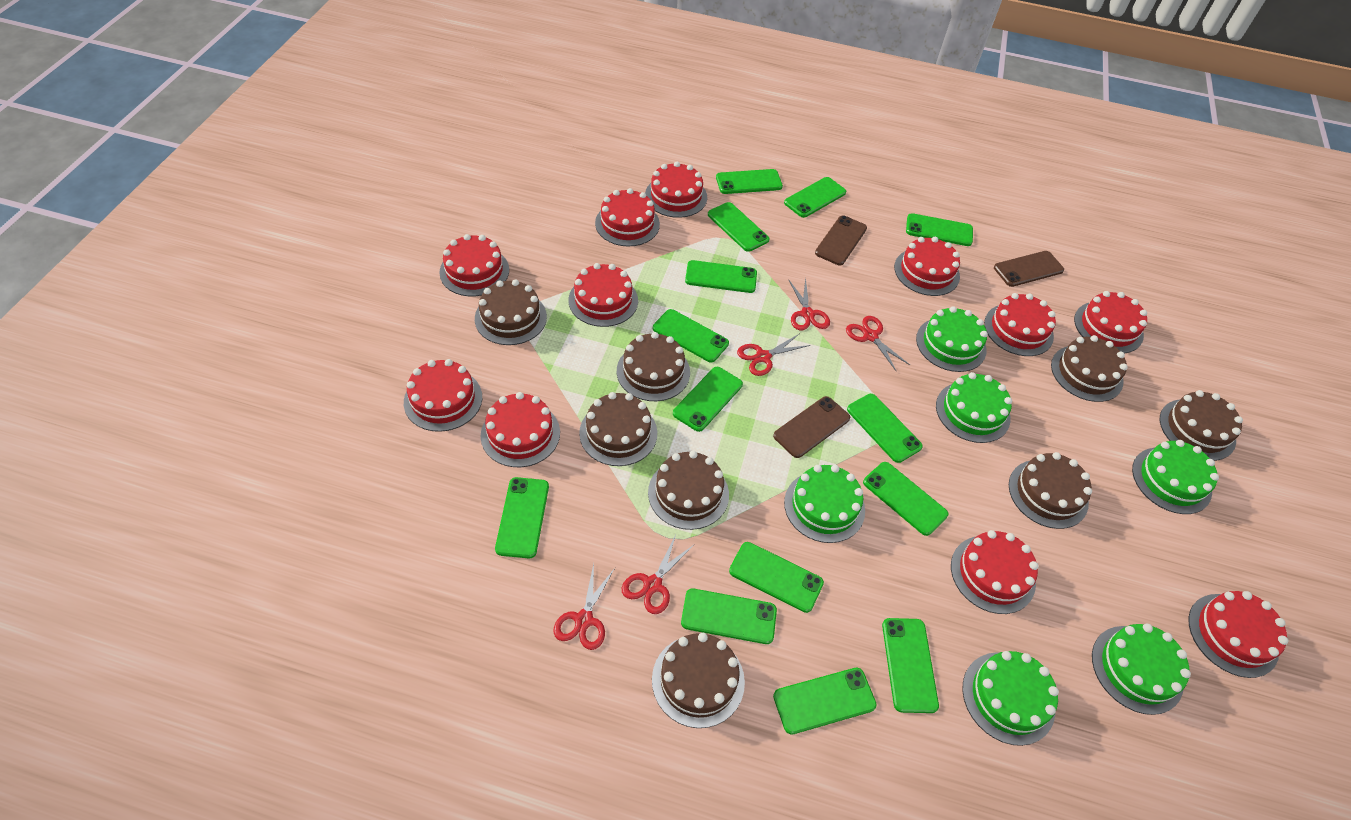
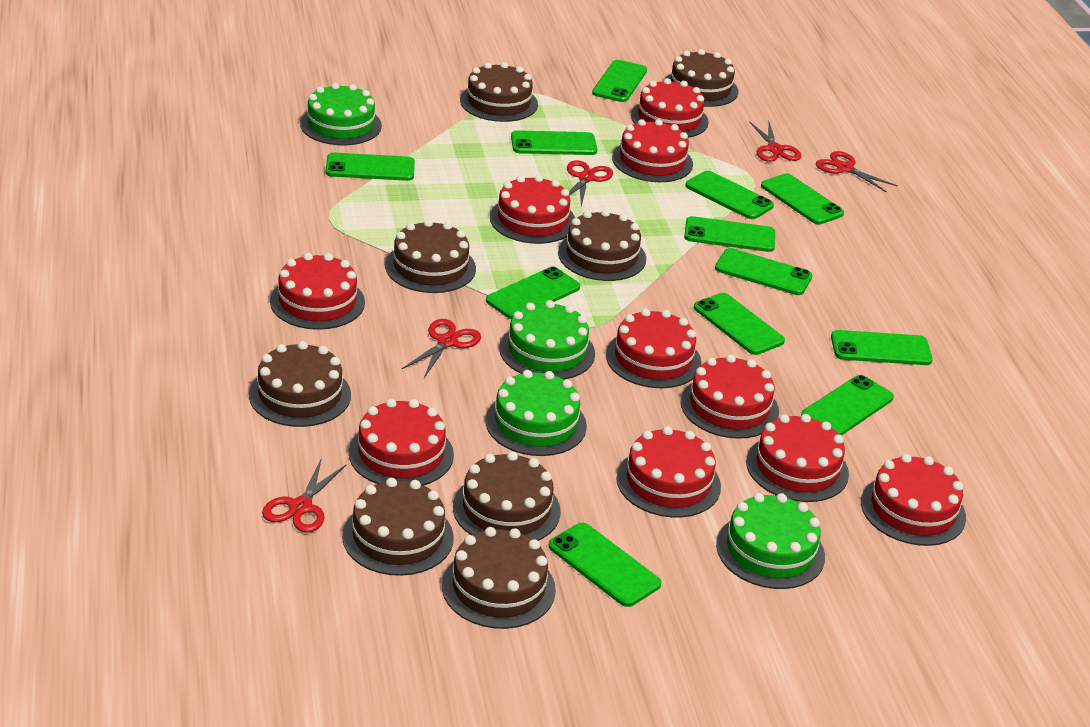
brown phone: 3 -> 0
green cake: 6 -> 4
green phone: 14 -> 12
red cake: 11 -> 10

